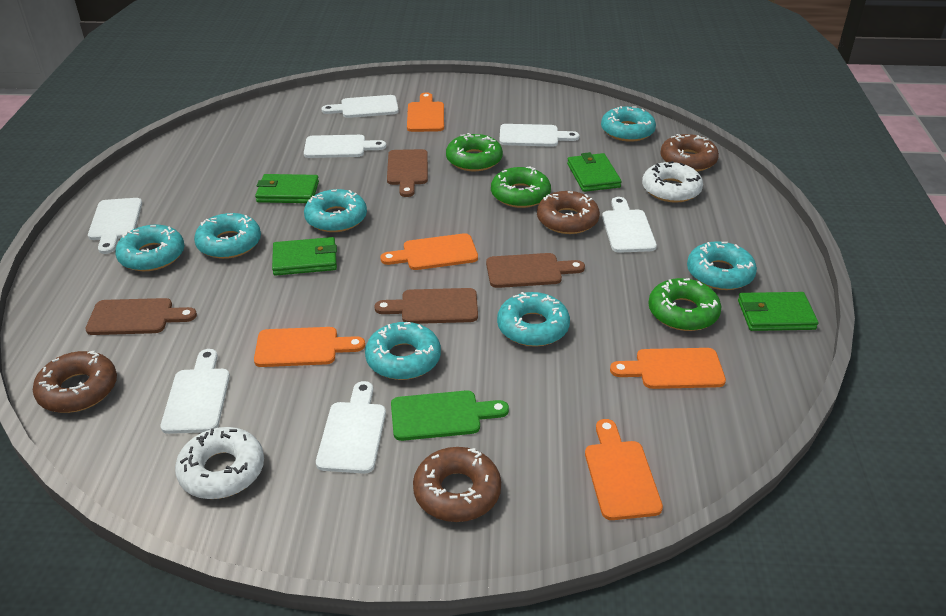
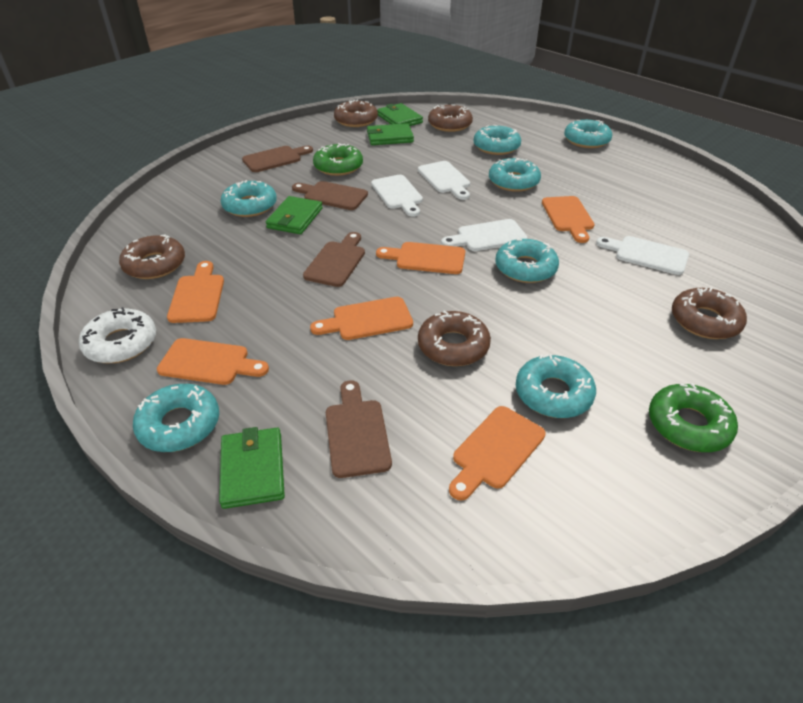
brown donut: 4 -> 5
green cutting board: 1 -> 0
green donut: 3 -> 2
orange cutting board: 5 -> 6
white cutting board: 7 -> 4
white donut: 2 -> 1

